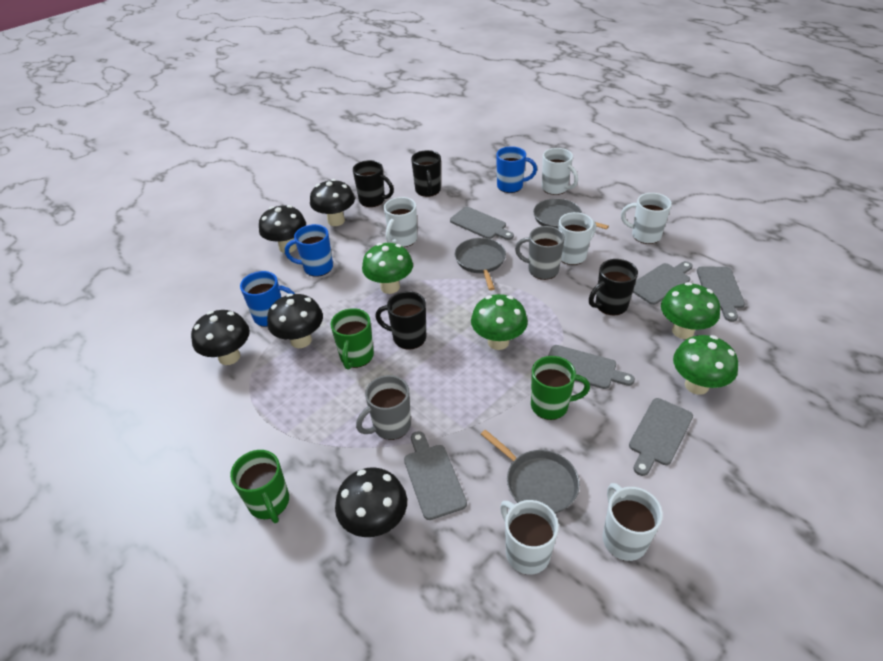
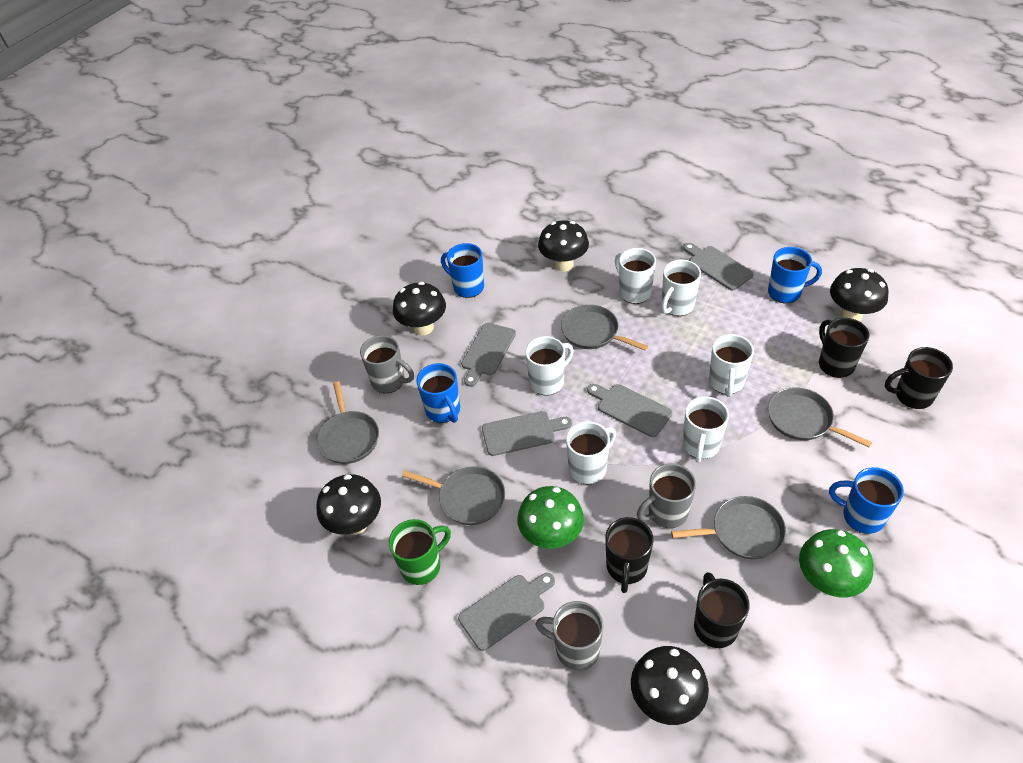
blue mug: 3 -> 4
green mug: 3 -> 1
green mushroom: 4 -> 2
grey cutting board: 6 -> 5
grey mug: 2 -> 3
grey pan: 3 -> 5

